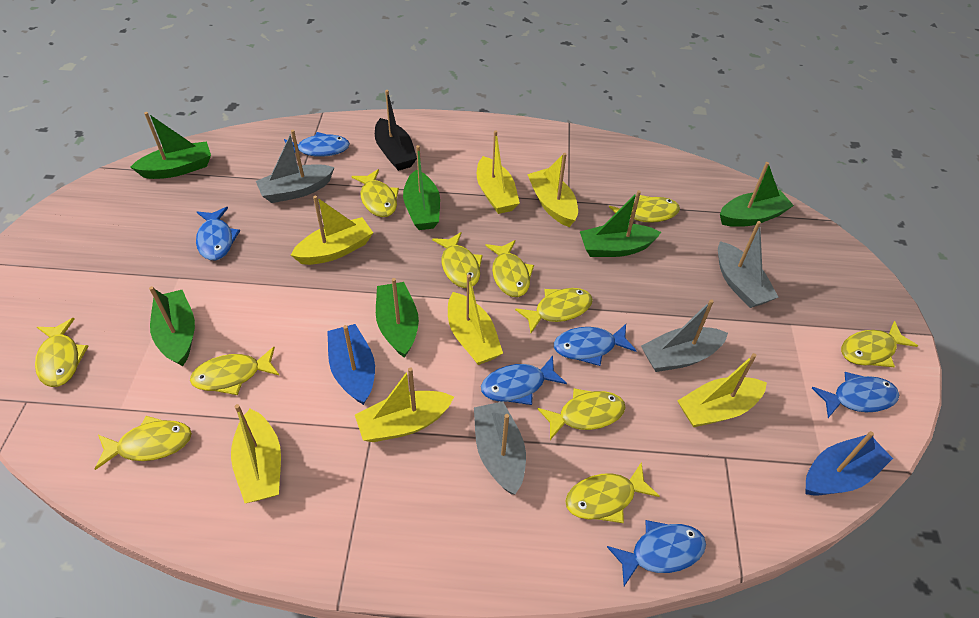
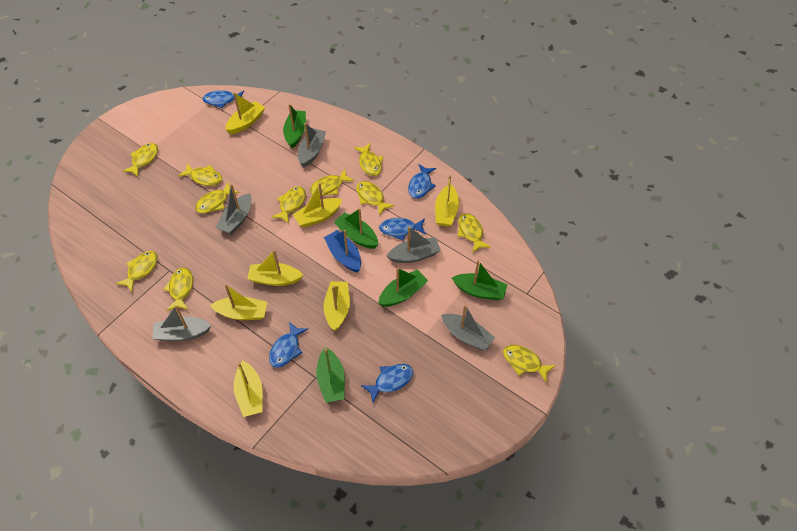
black boat: 1 -> 0
blue boat: 2 -> 1
blue fish: 6 -> 5
green boat: 6 -> 5
grey boat: 4 -> 5

